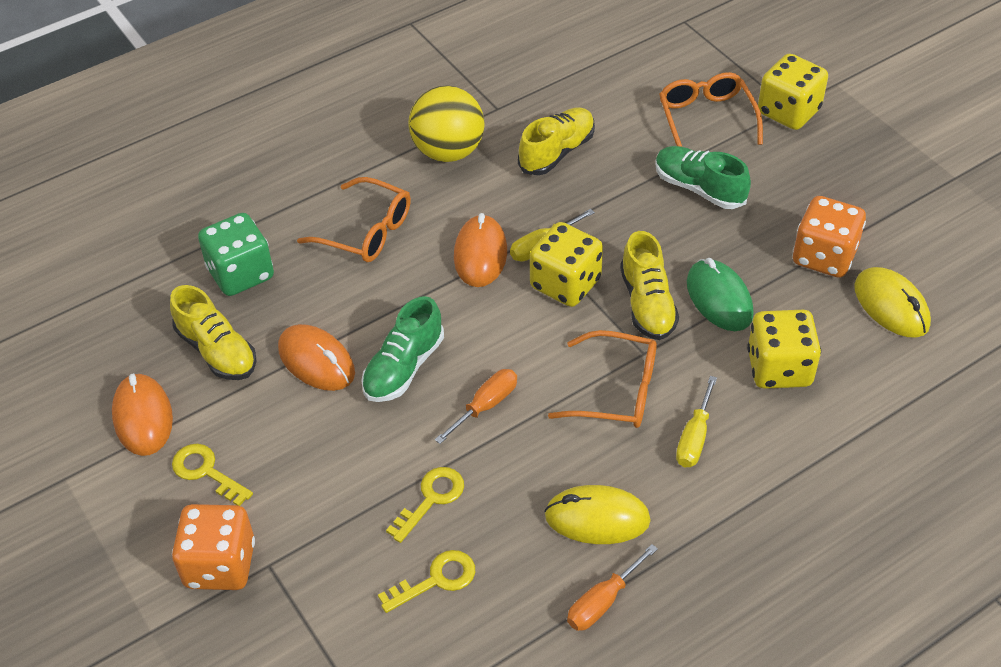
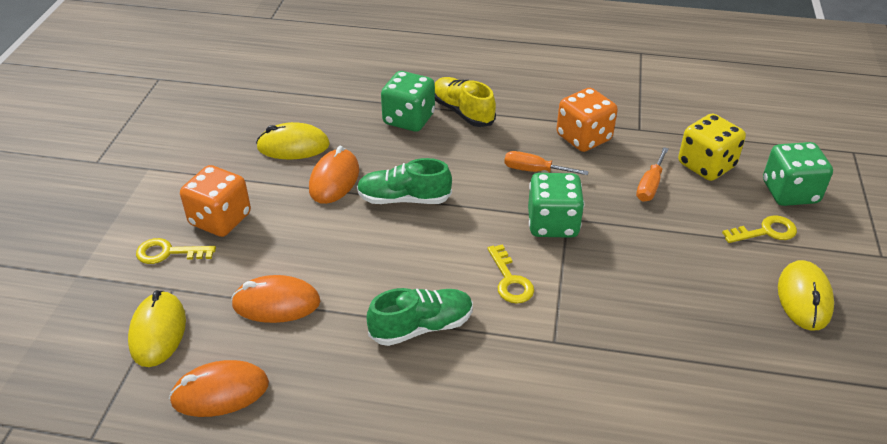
green dice: 1 -> 3
green mouse: 1 -> 0
orange glasses: 3 -> 0
yellow ball: 1 -> 0
yellow dice: 3 -> 1
yellow mouse: 2 -> 3
yellow screwdriver: 2 -> 0
yellow shoe: 3 -> 1

